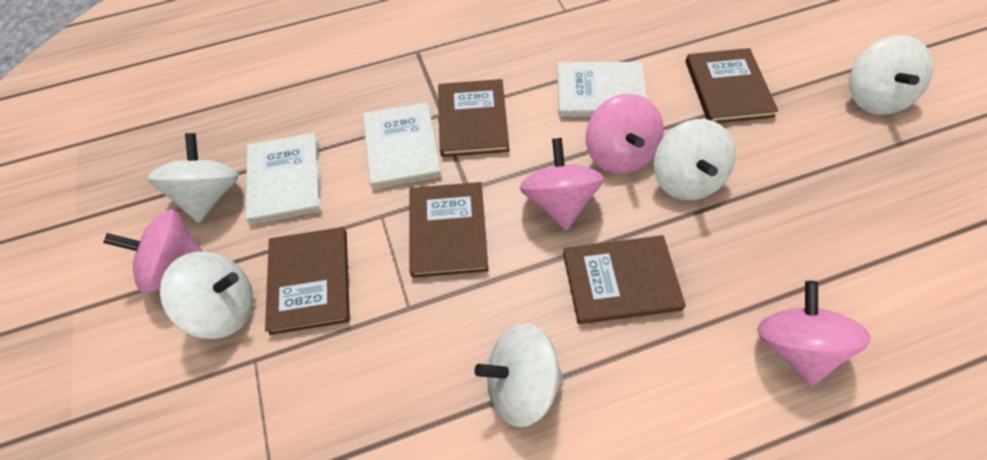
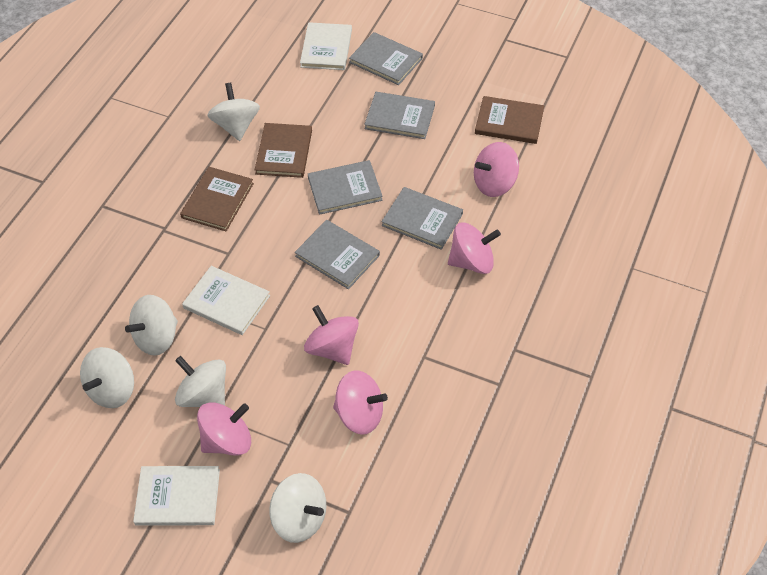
brown book: 5 -> 3
grey book: 0 -> 5
pink spinning top: 4 -> 5

